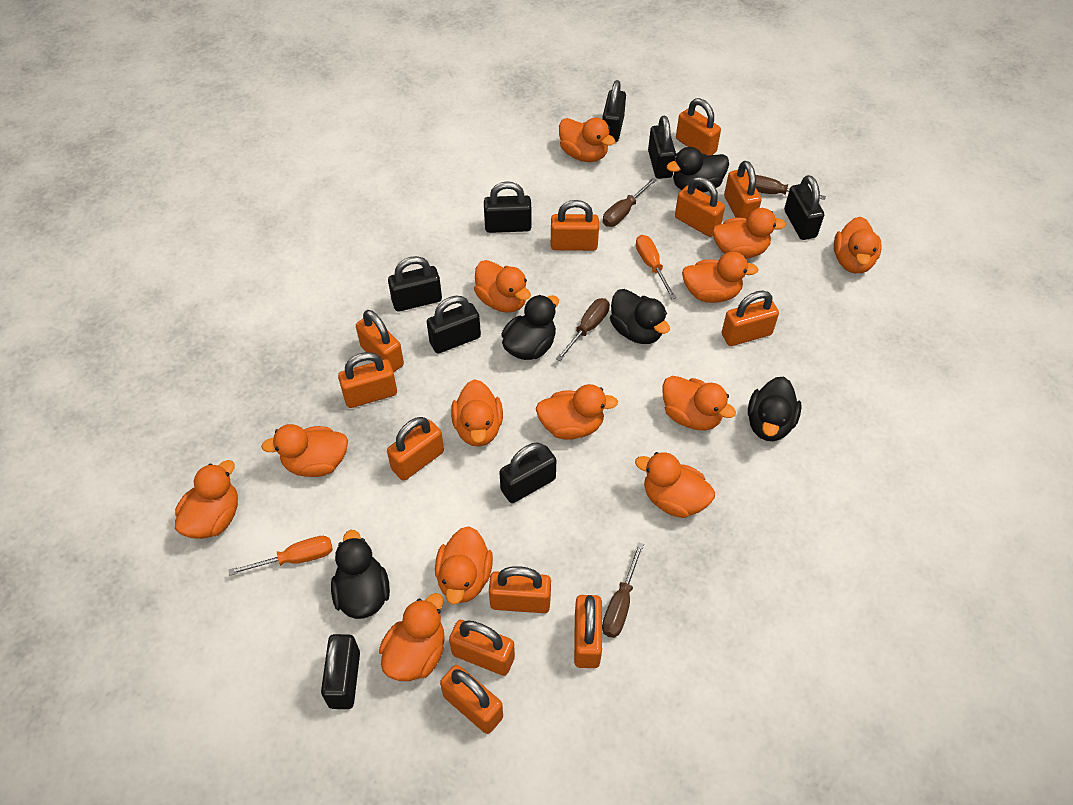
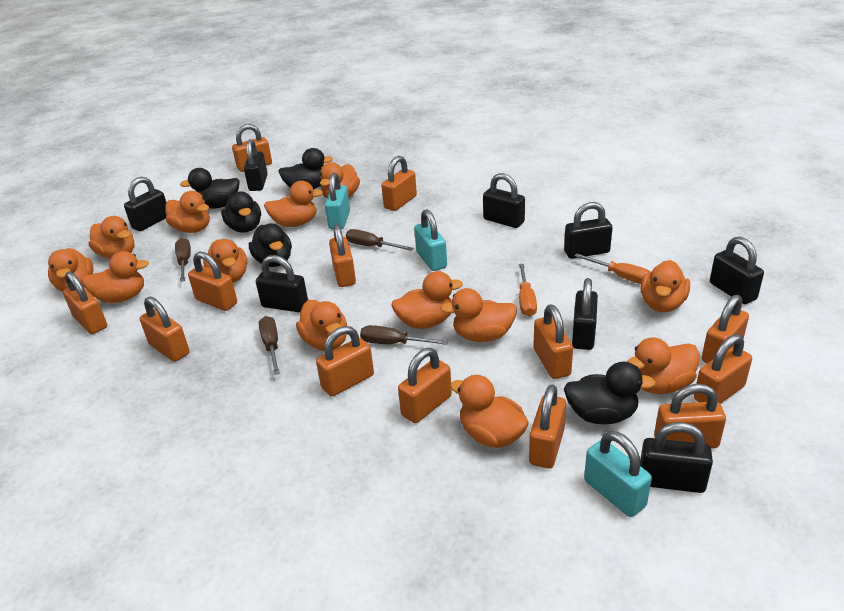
orange padlock: 12 -> 13
turquoise padlock: 0 -> 3

